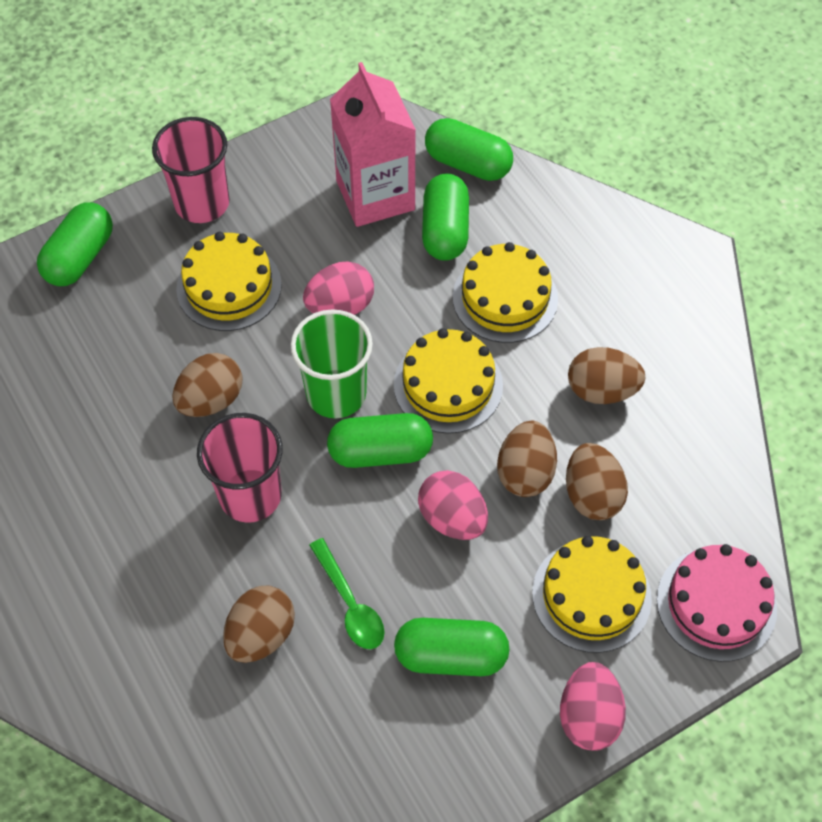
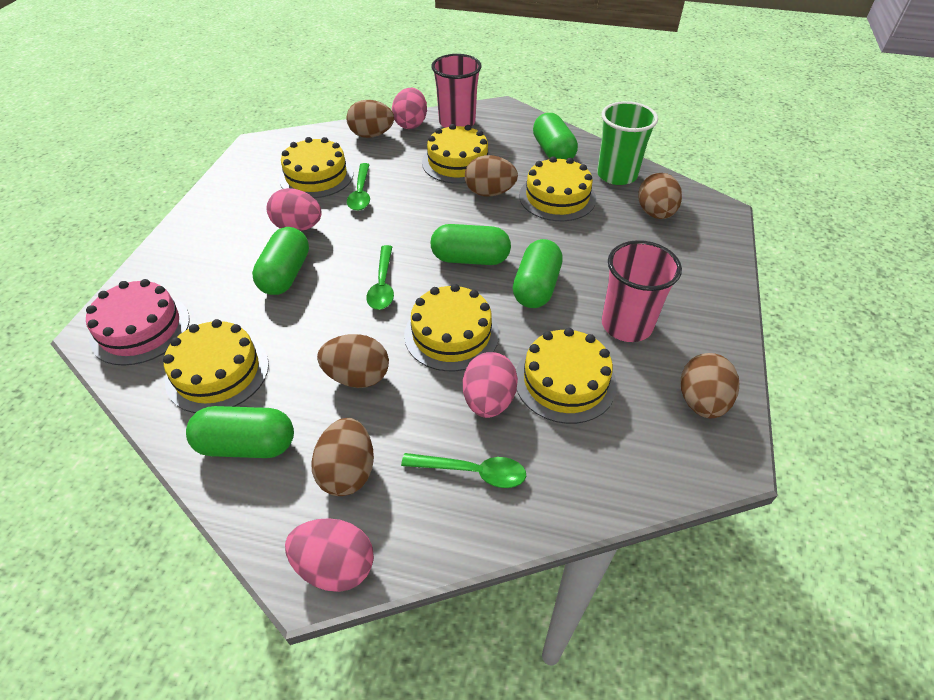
brown egg: 5 -> 6
green spoon: 1 -> 3
pink carton: 1 -> 0
pink egg: 3 -> 4
yellow cake: 4 -> 6

